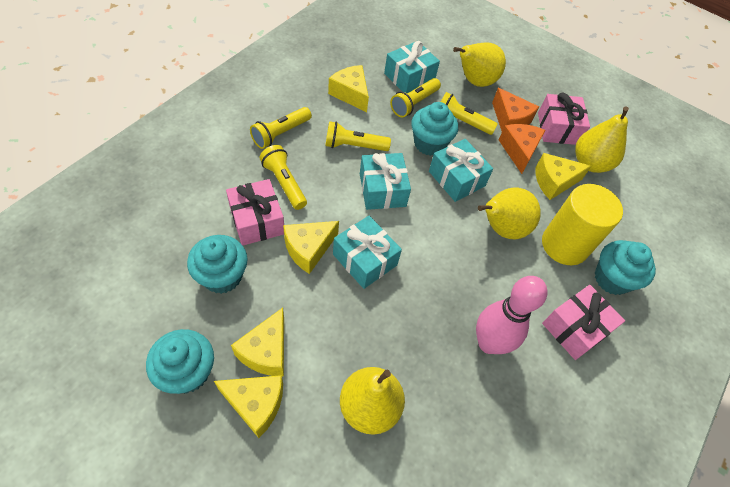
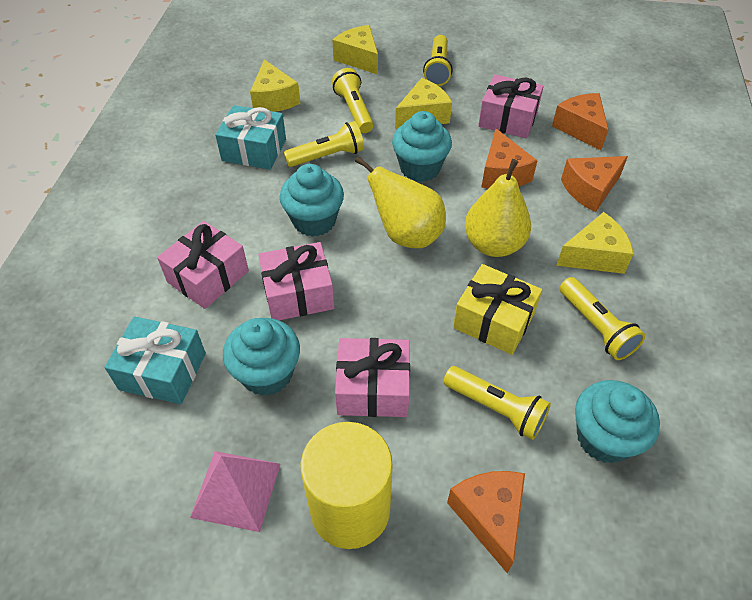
orange cheese: 2 -> 4
pink bowling pin: 1 -> 0
pink gift: 3 -> 4
pink pyramid: 0 -> 1
turquoise gift: 4 -> 2
yellow cheese: 5 -> 4
yellow gift: 0 -> 1
yellow pear: 4 -> 2

